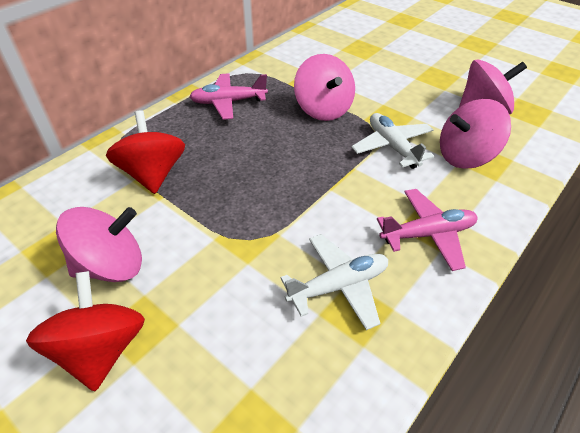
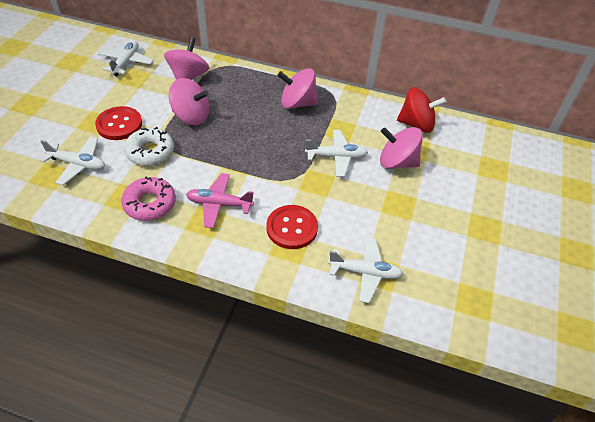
pink donut: 0 -> 1
pink plane: 2 -> 1
red button: 0 -> 2
red spinning top: 2 -> 1
white donut: 0 -> 1
white plane: 2 -> 4

